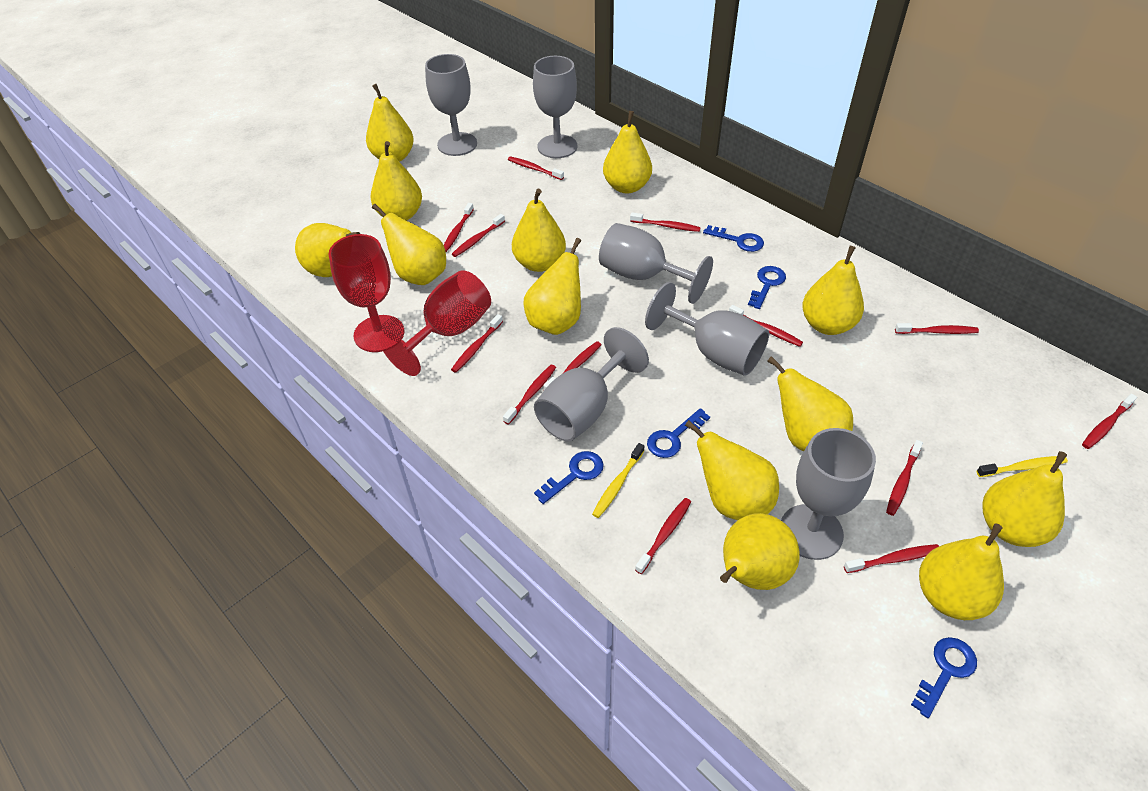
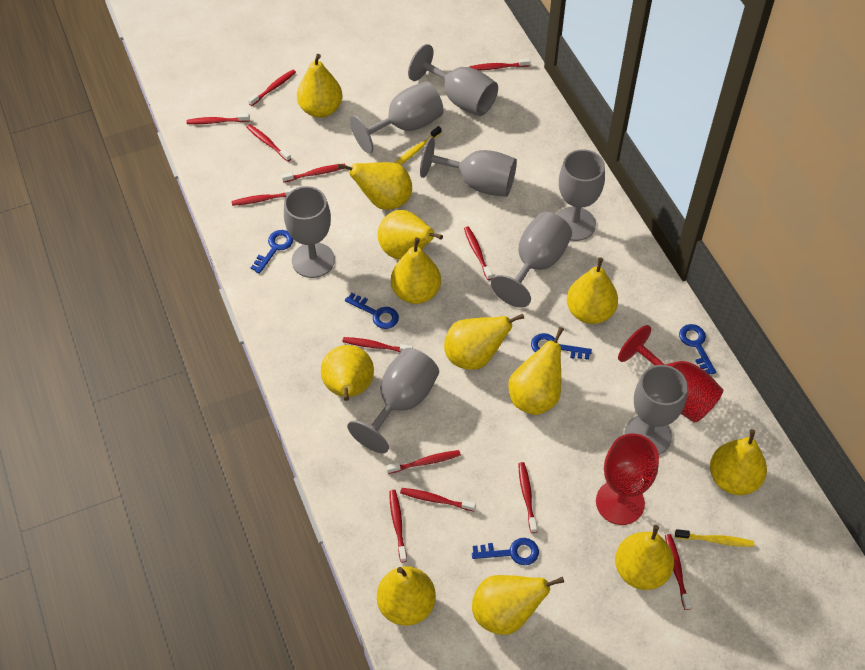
grey goblet: 6 -> 8
yellow pear: 13 -> 12

